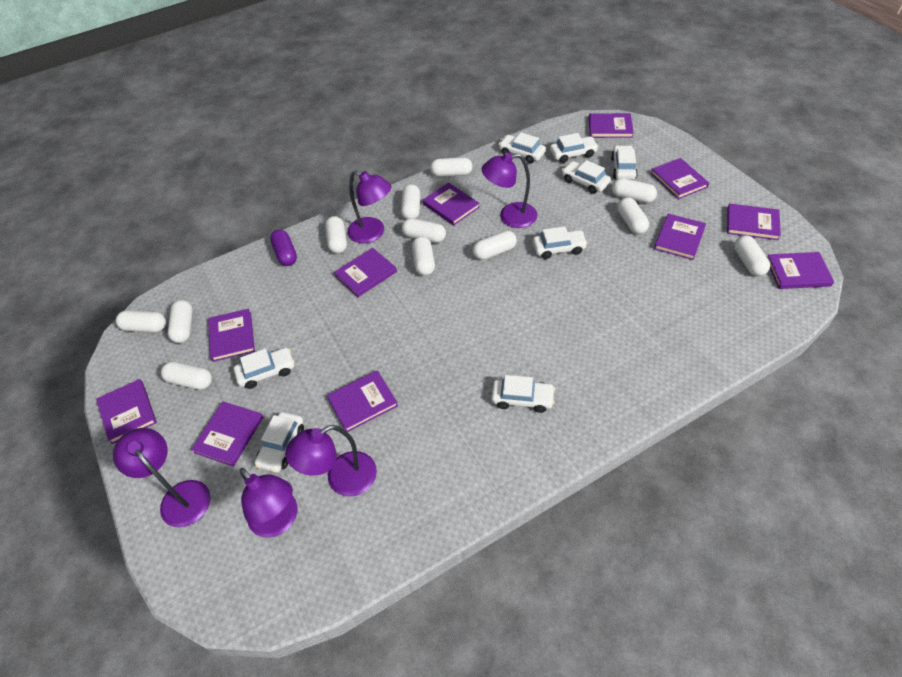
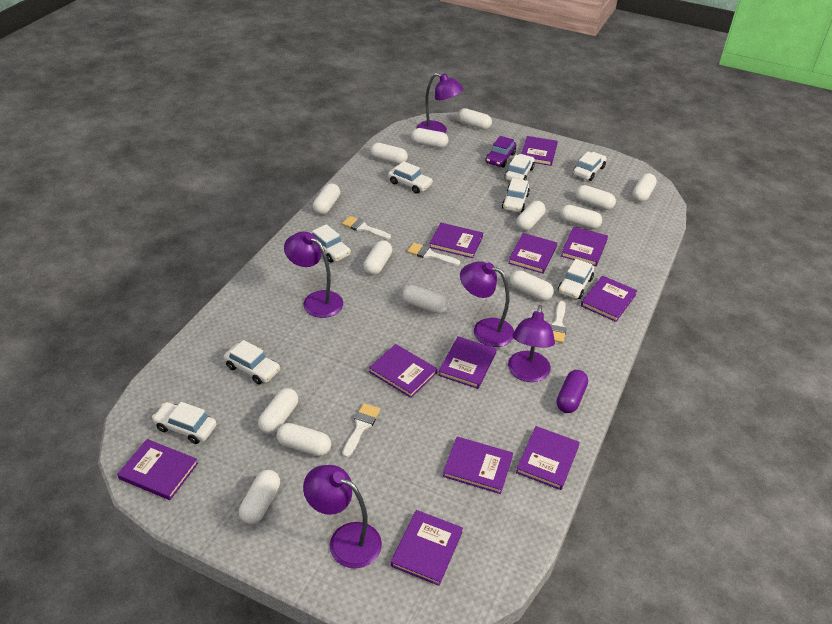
purple car: 0 -> 1
white brush: 0 -> 4
white capsule: 12 -> 14

